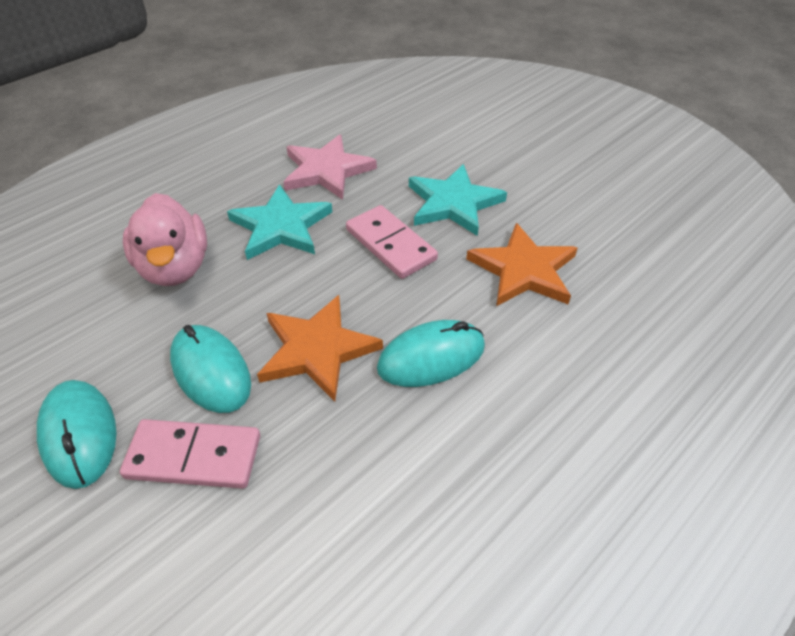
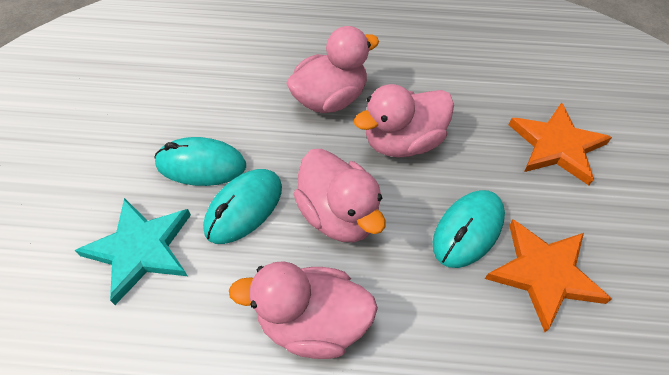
pink domino: 2 -> 0
pink duck: 1 -> 4
pink star: 1 -> 0
turquoise star: 2 -> 1

